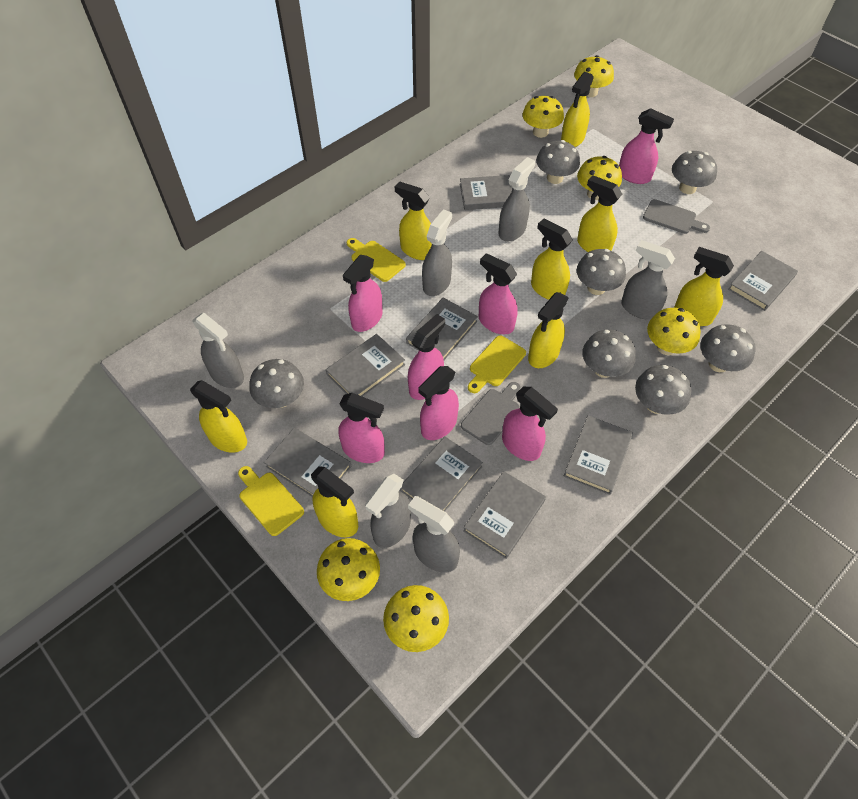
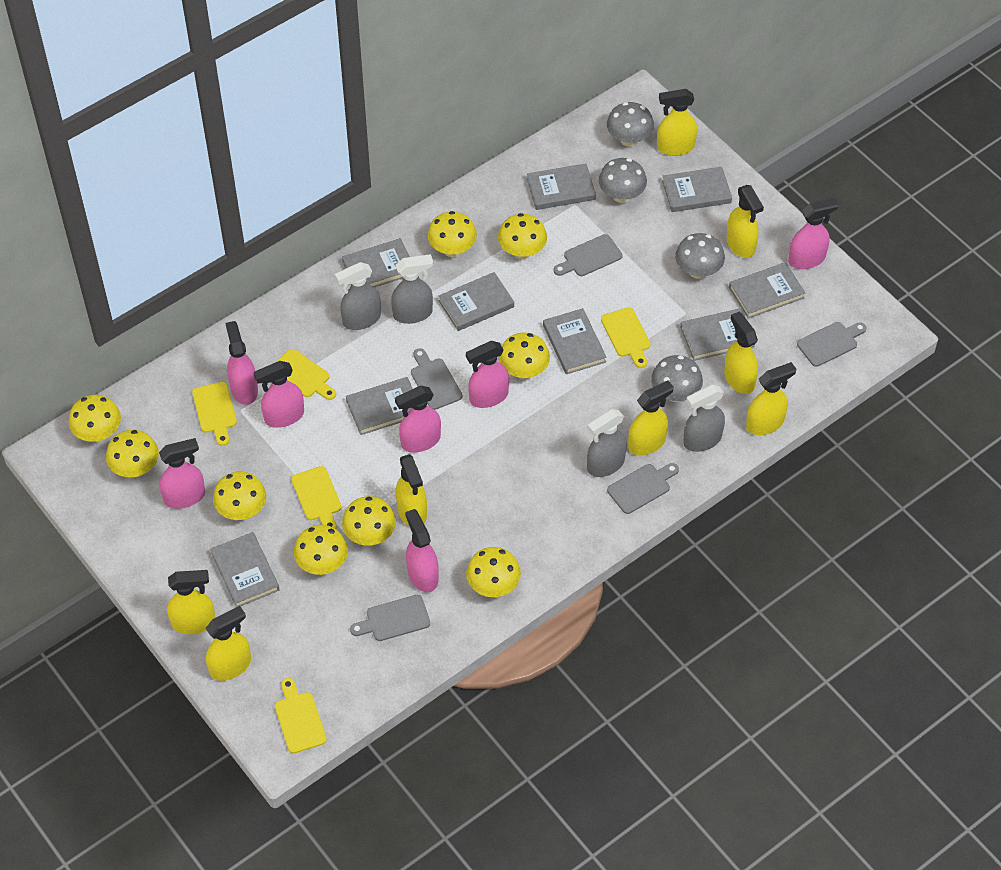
grey book: 8 -> 9
grey cutting board: 2 -> 5
grey mushroom: 7 -> 4
grey spray bottle: 6 -> 4
yellow cutting board: 3 -> 5
yellow mushroom: 6 -> 9

